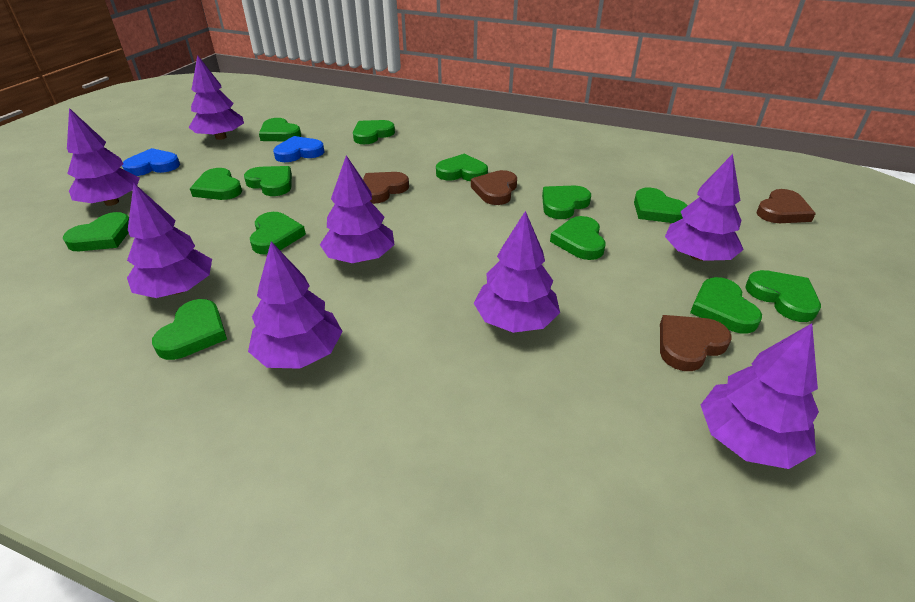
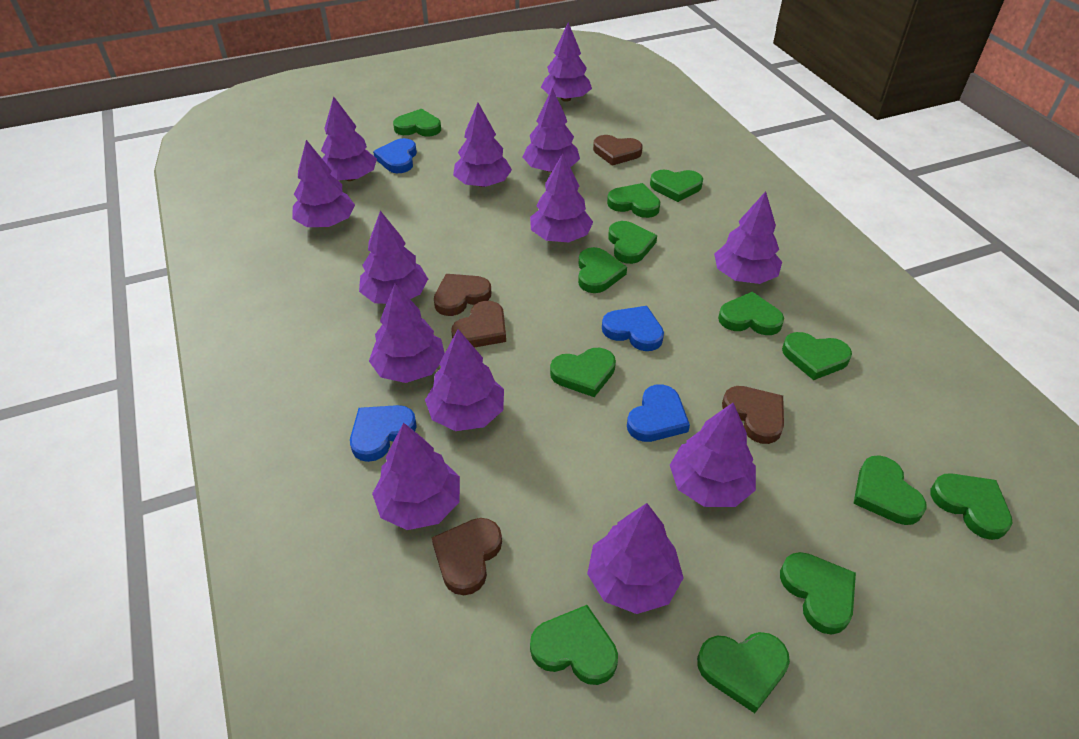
blue heart: 2 -> 4
brown heart: 4 -> 5
purple tree: 8 -> 13

